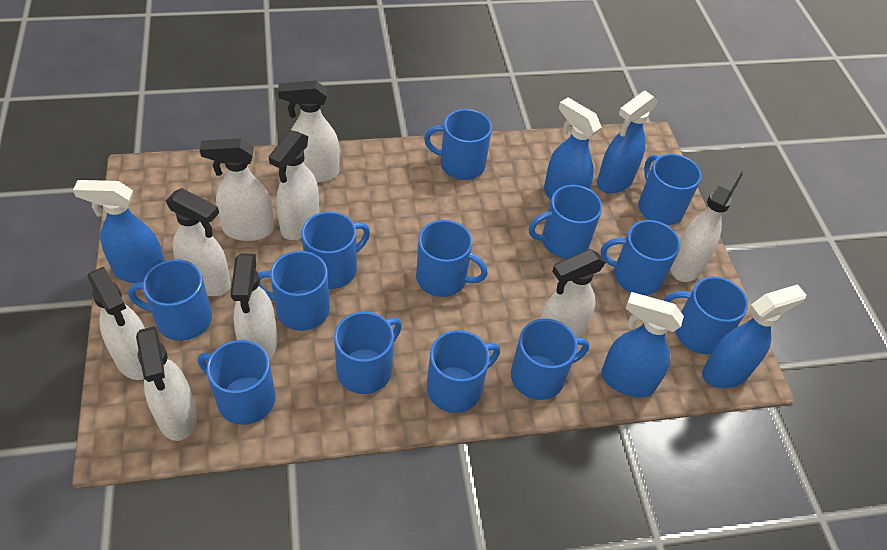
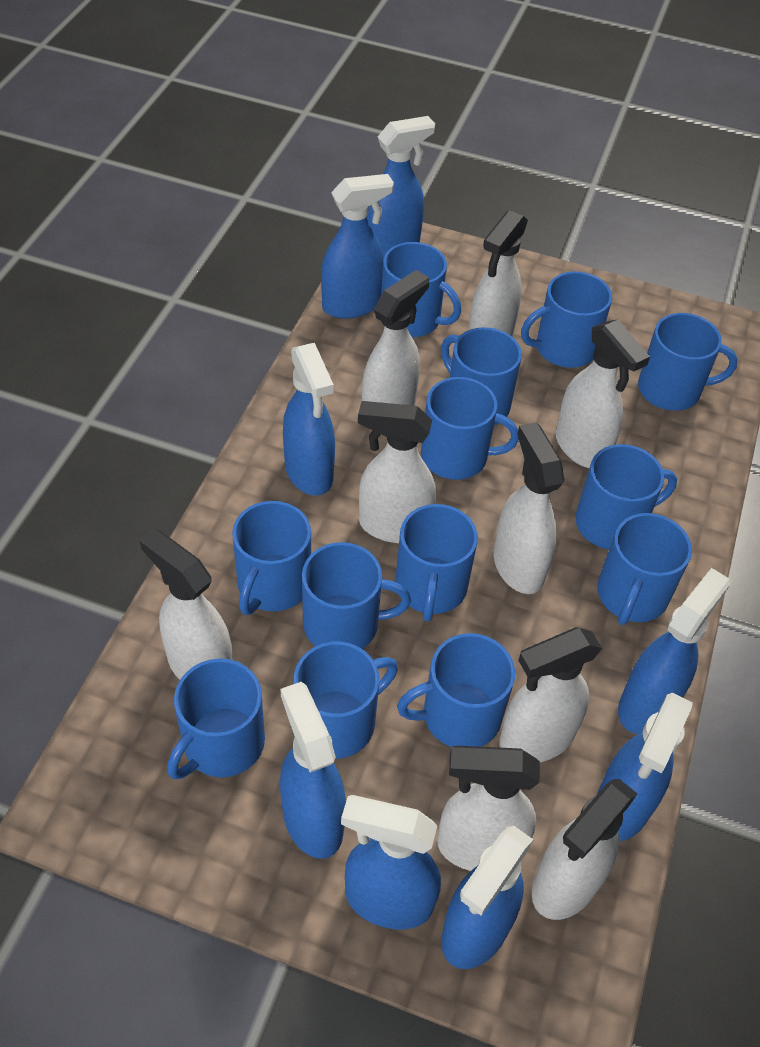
blue spray bottle: 5 -> 8

